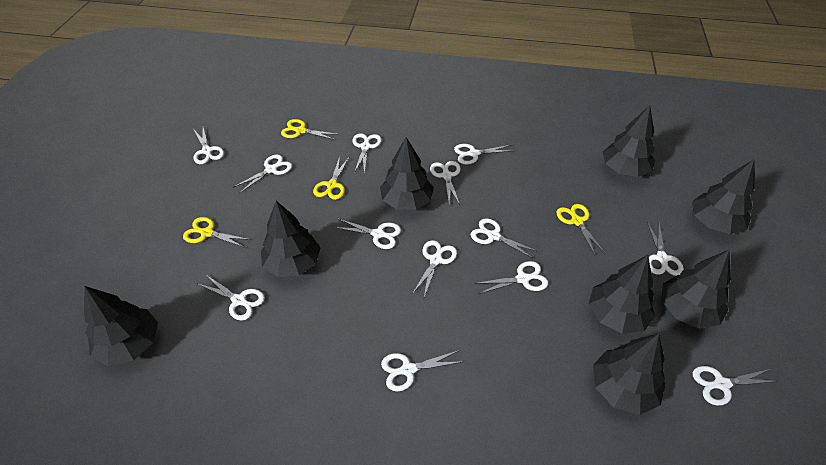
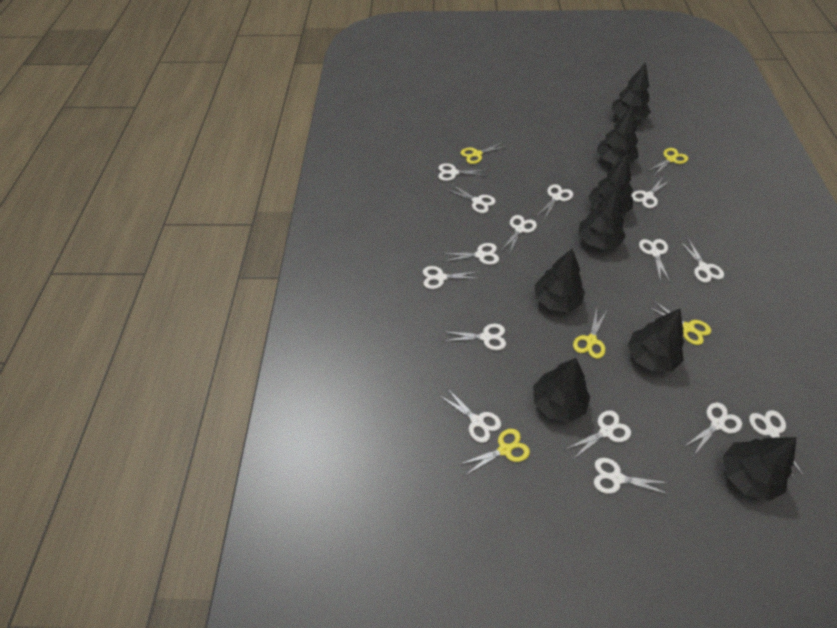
white scissors: 13 -> 15
yellow scissors: 4 -> 5

